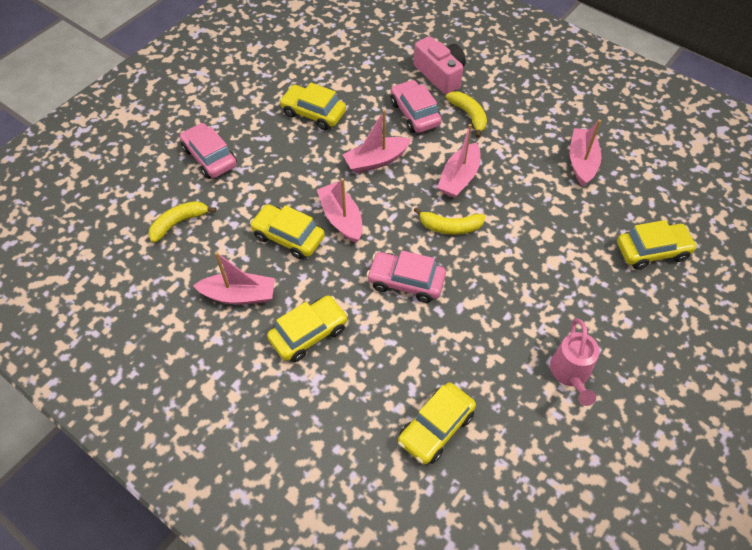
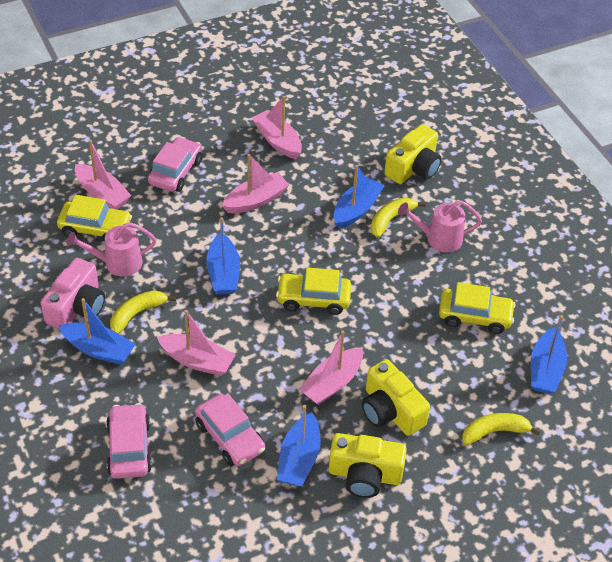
blue boat: 0 -> 5
pink watering can: 1 -> 2
yellow camera: 0 -> 3
yellow car: 5 -> 3

